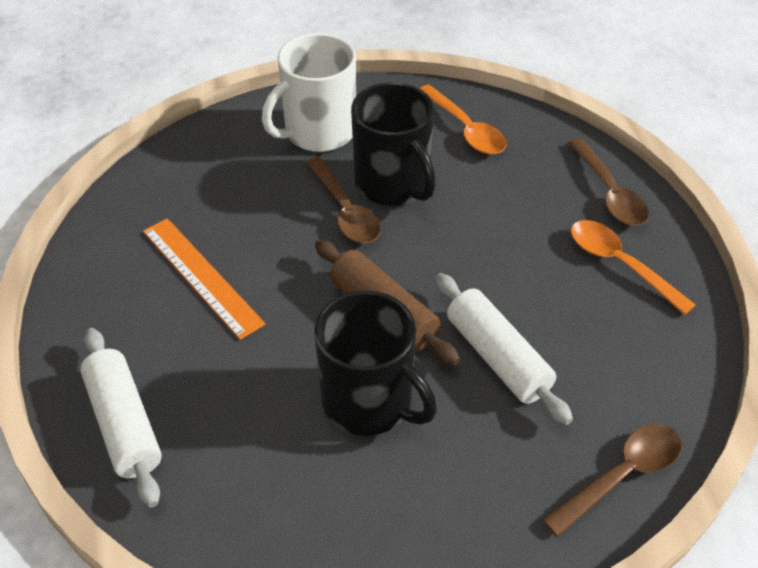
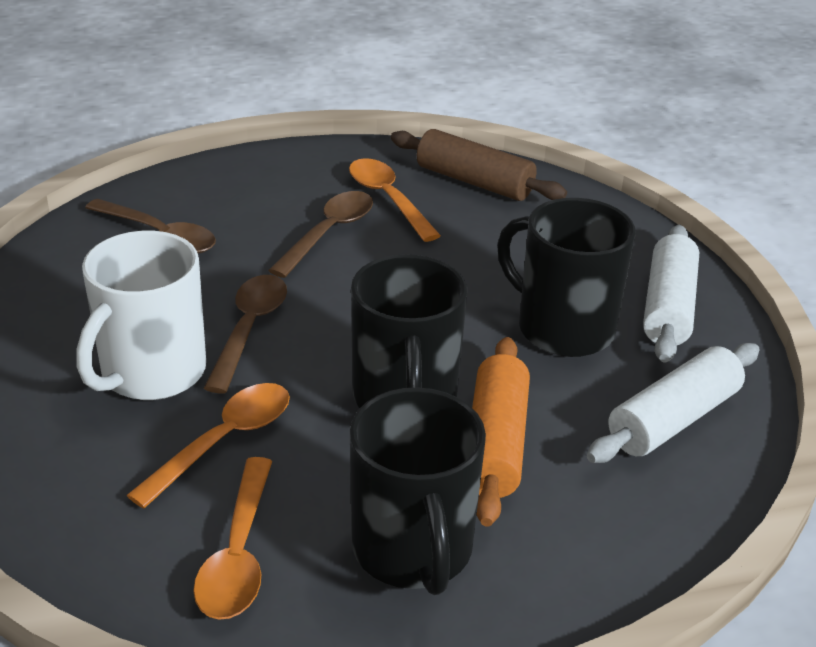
black mug: 2 -> 3
orange rolling pin: 0 -> 1
orange ruler: 1 -> 0
orange spoon: 2 -> 3

